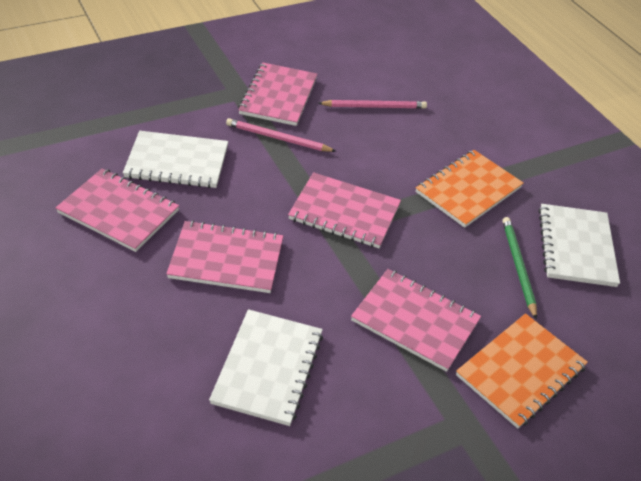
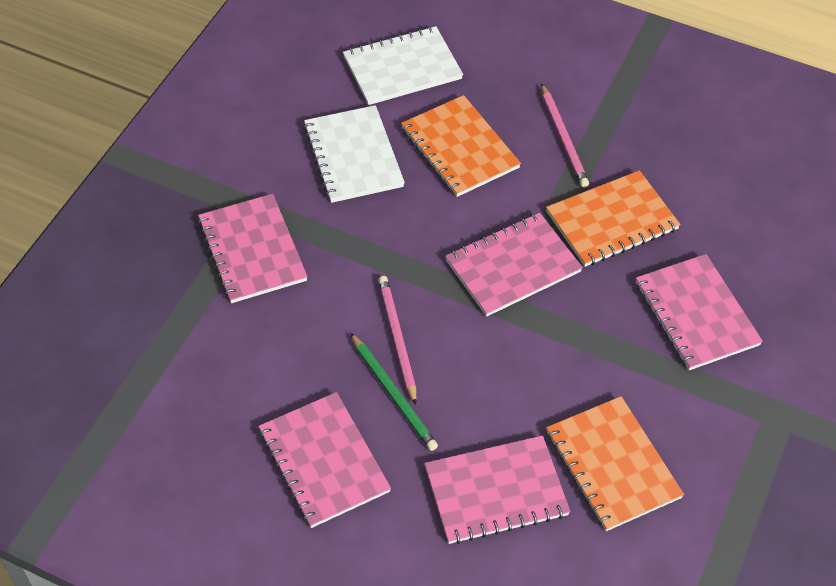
orange notebook: 2 -> 3
white notebook: 3 -> 2

